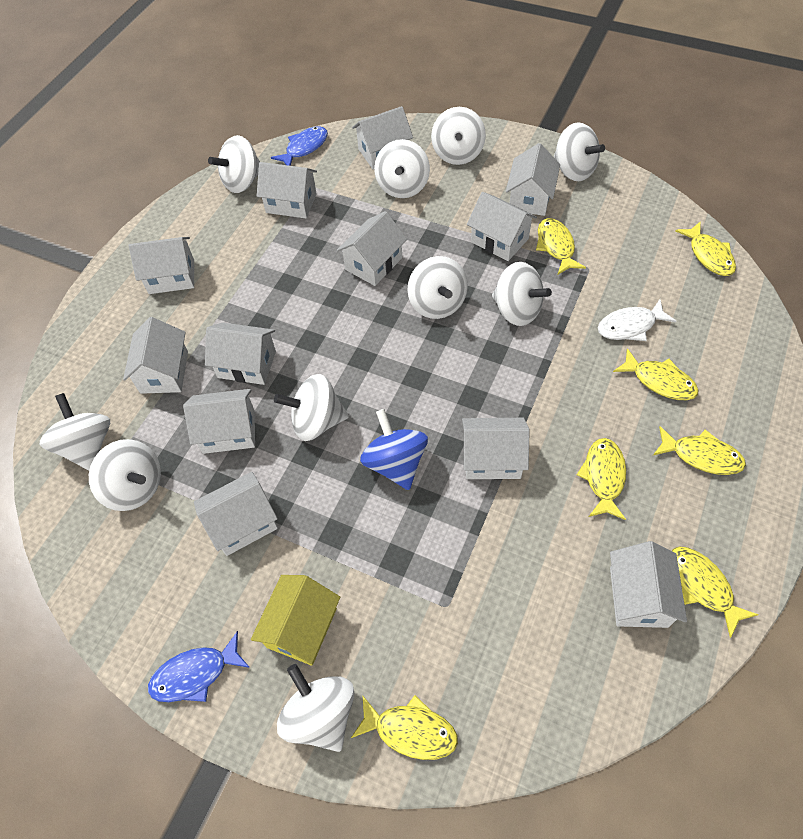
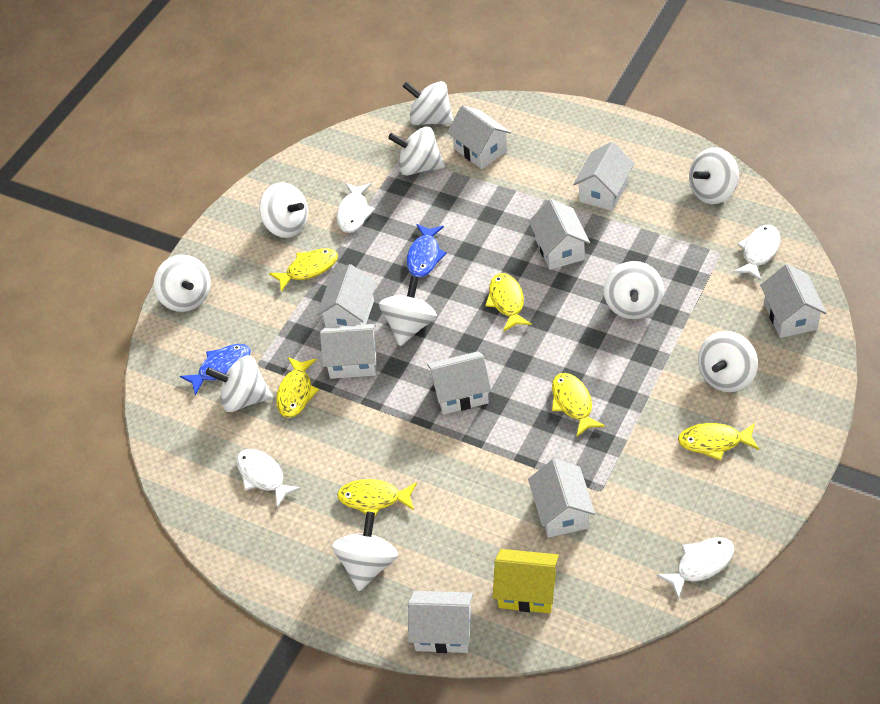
blue spinning top: 1 -> 0
white fish: 1 -> 4
white house: 12 -> 9
yellow fish: 7 -> 6

